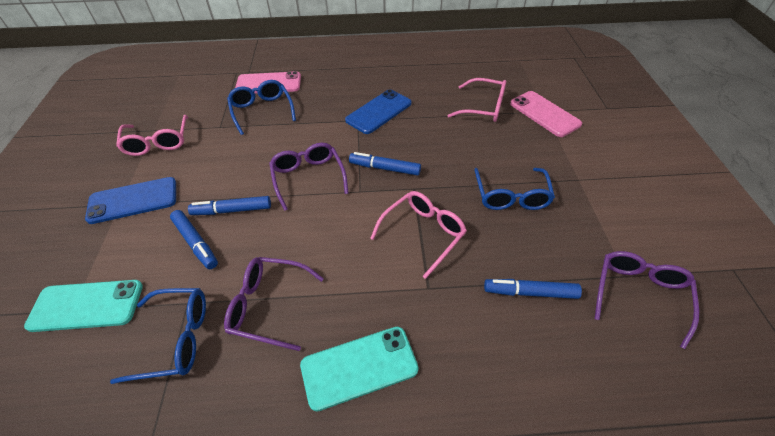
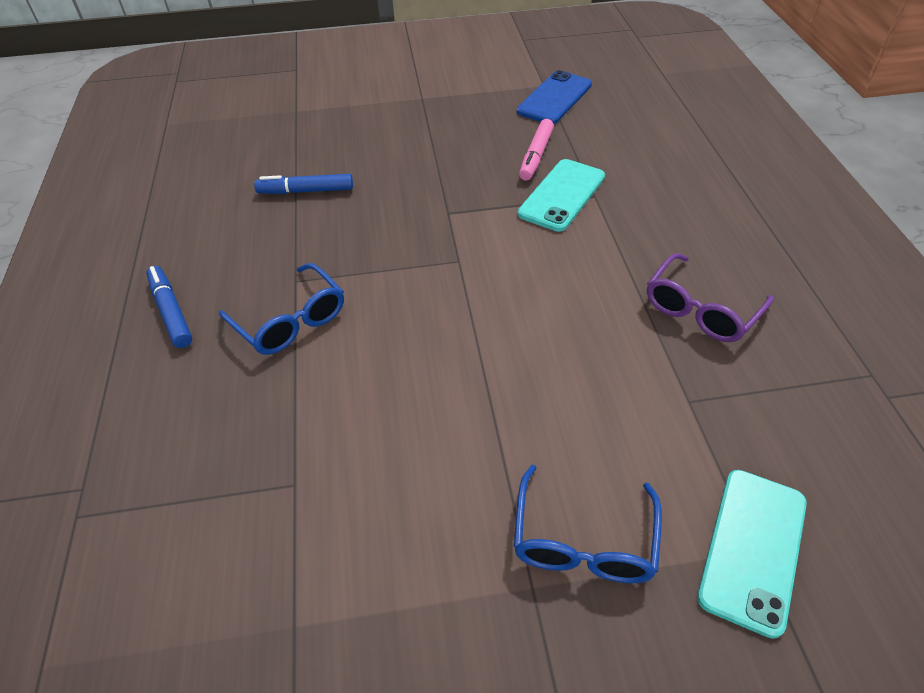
blue glasses: 3 -> 2
blue marker: 4 -> 2
blue phone: 2 -> 1
pink glasses: 3 -> 0
pink marker: 0 -> 1
pink phone: 2 -> 0
purple glasses: 3 -> 1

